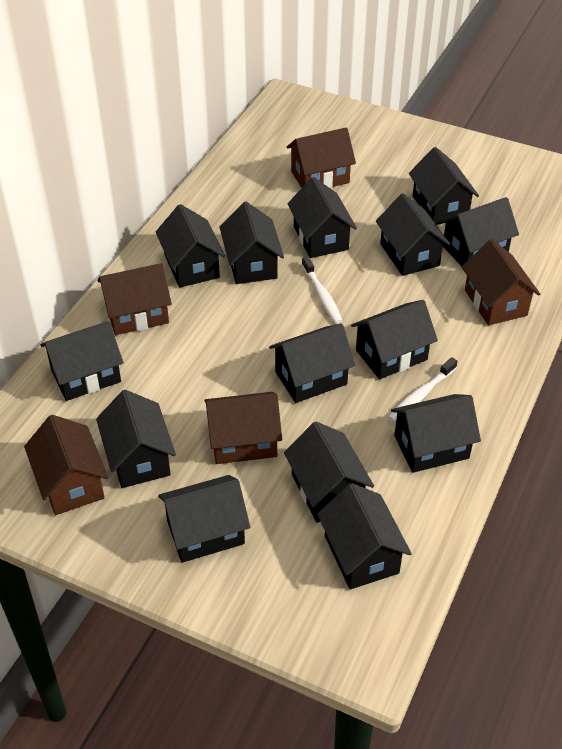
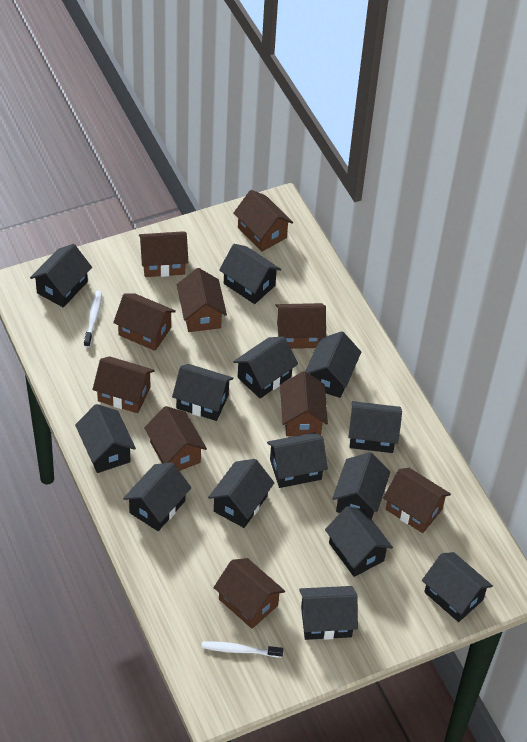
brown house: 5 -> 10

